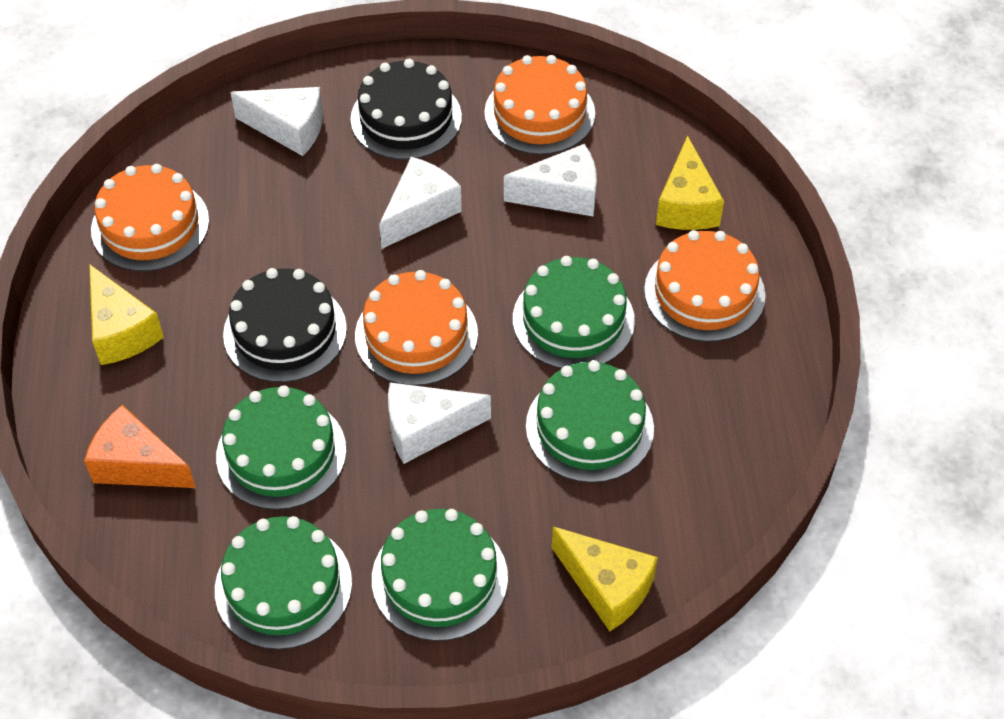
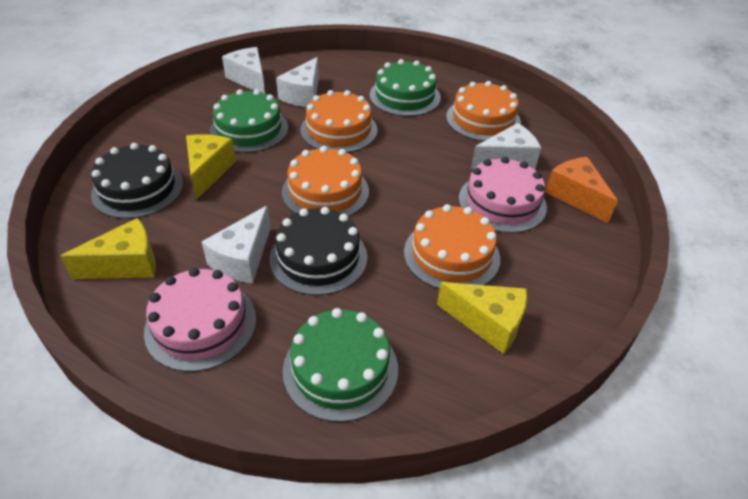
green cake: 5 -> 3
pink cake: 0 -> 2

